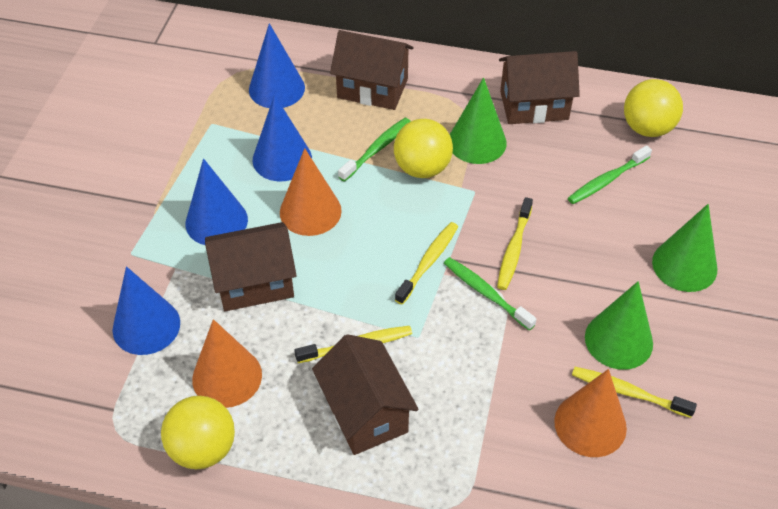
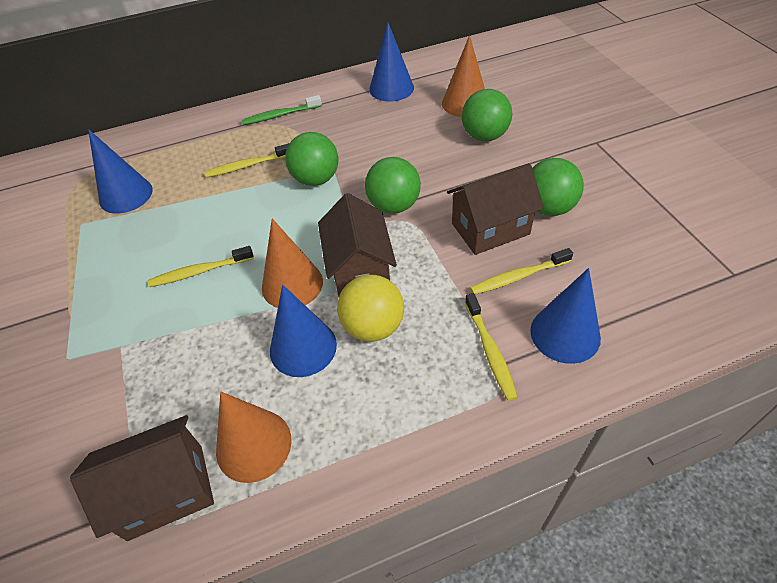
brown house: 4 -> 3
green ball: 0 -> 4
green cone: 3 -> 0
green toothbrush: 3 -> 1
yellow ball: 3 -> 1

